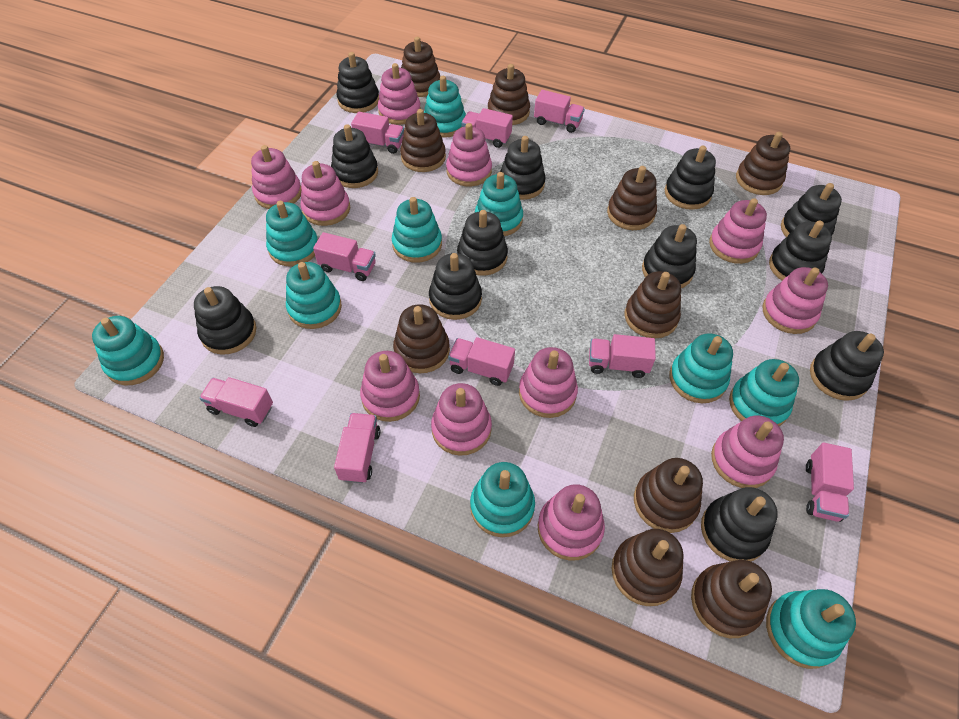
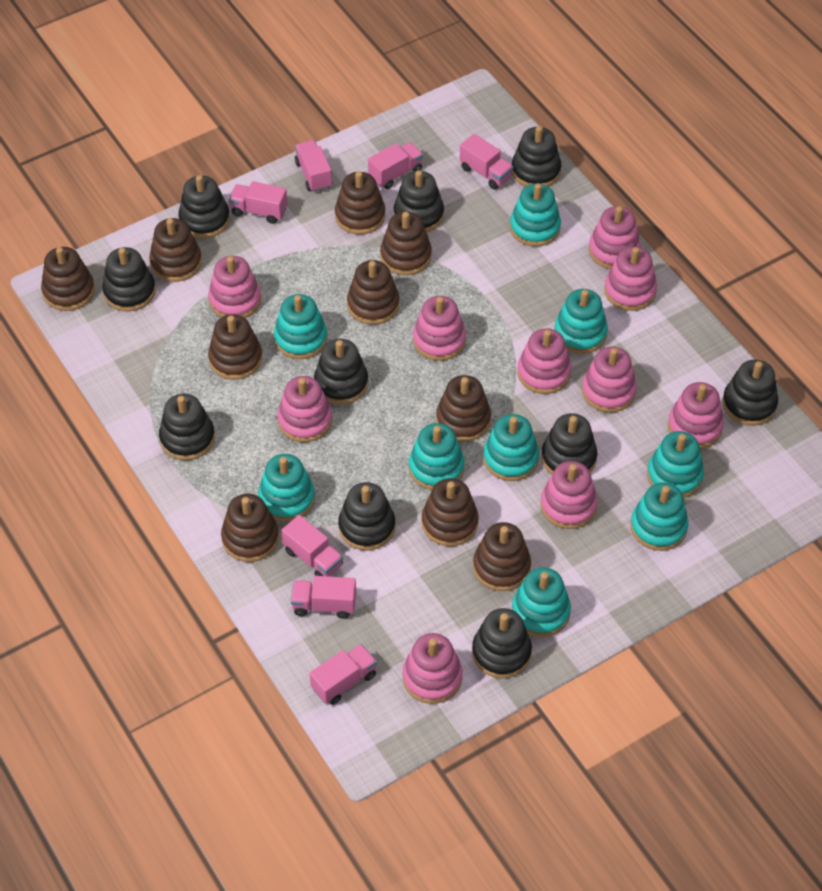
black stacking toy: 12 -> 10
pink stacking toy: 11 -> 10
pink truck: 9 -> 7
turquoise stacking toy: 10 -> 9

